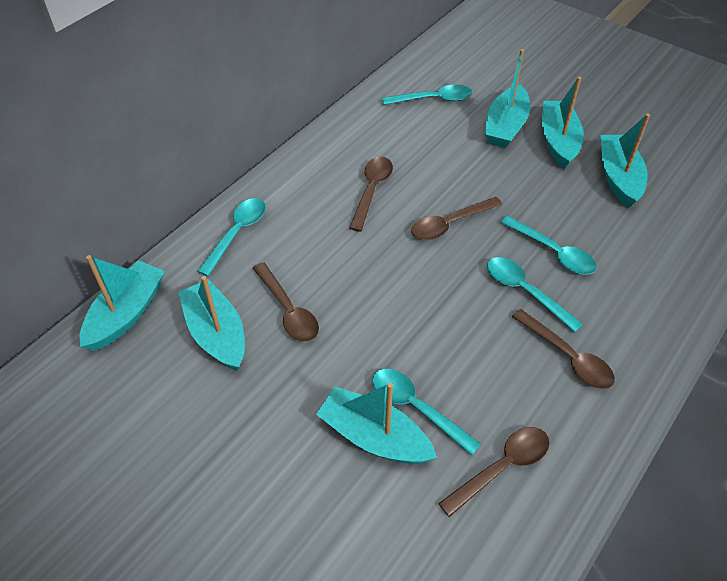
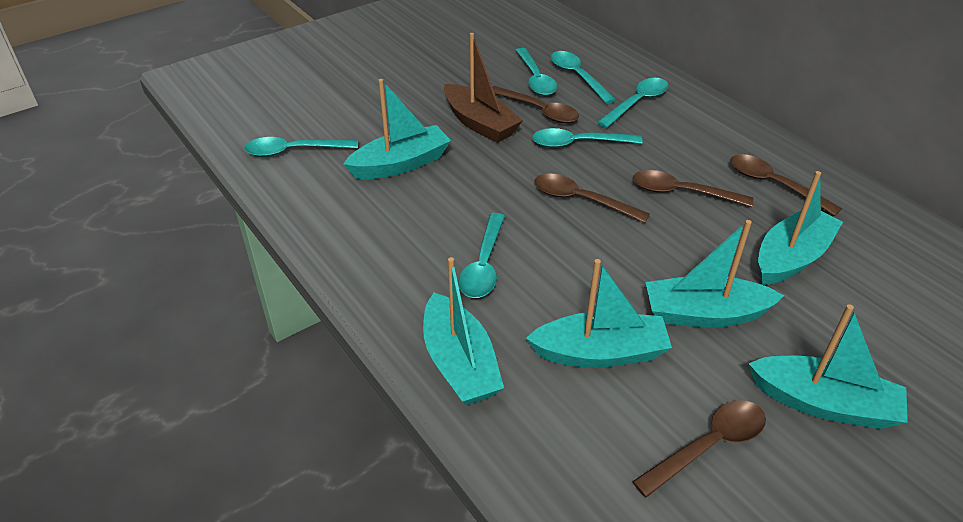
brown boat: 0 -> 1
turquoise spoon: 5 -> 6

